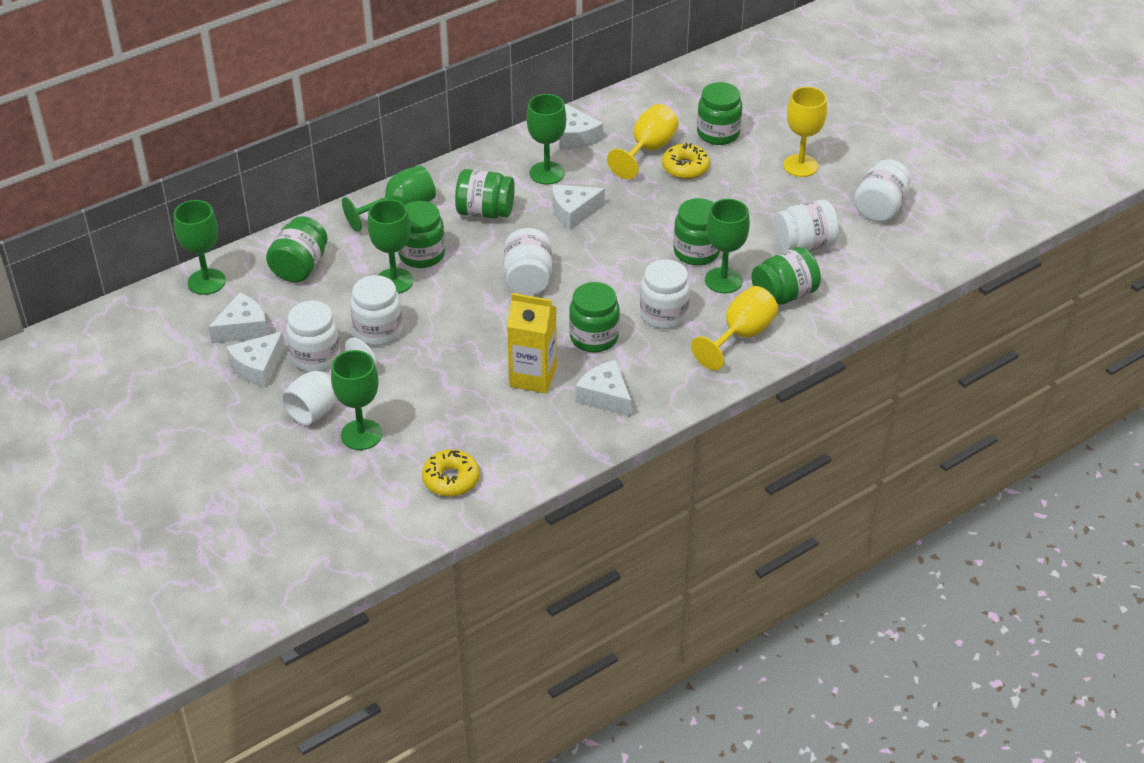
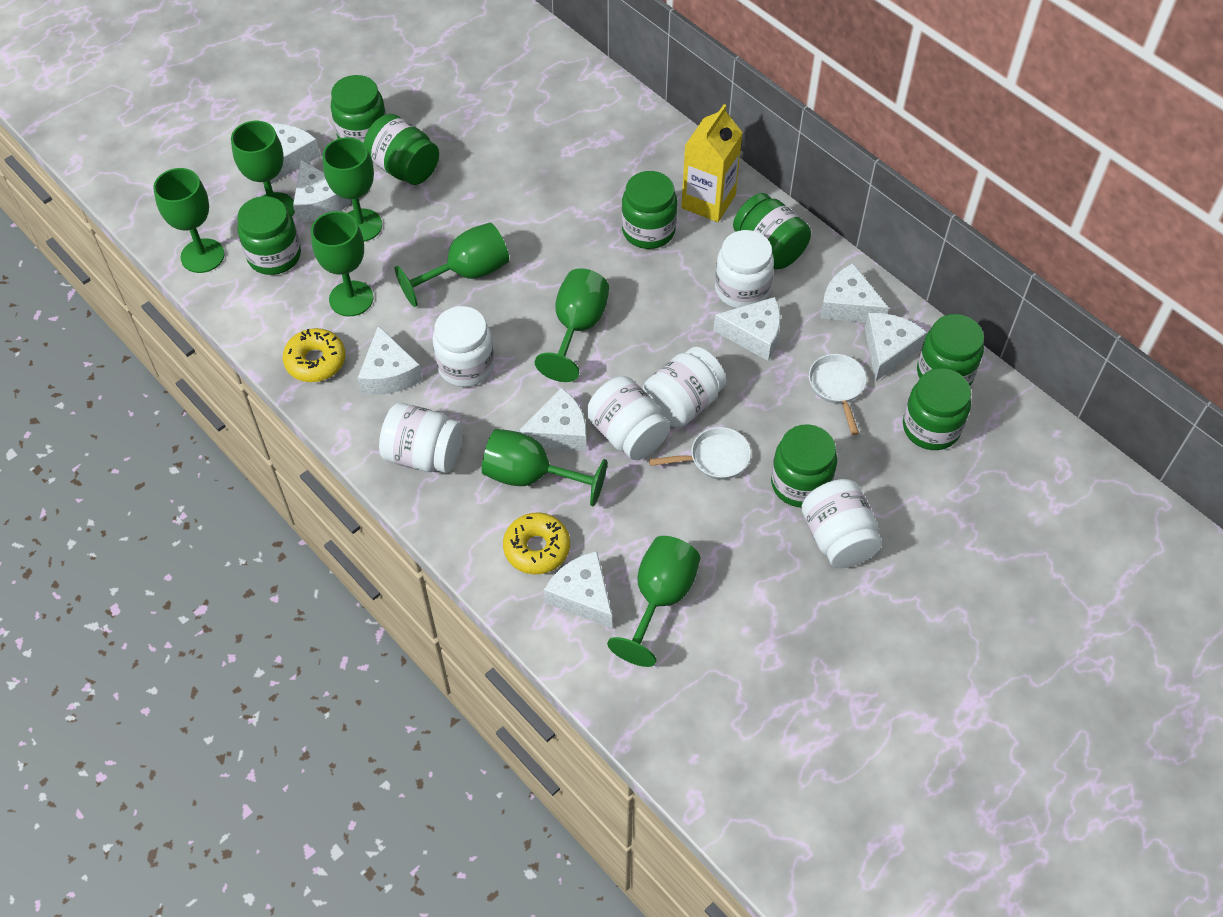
green goblet: 6 -> 8
green jar: 7 -> 8
white cheese: 5 -> 8
white goblet: 1 -> 0
white pan: 0 -> 2
yellow goblet: 3 -> 0

